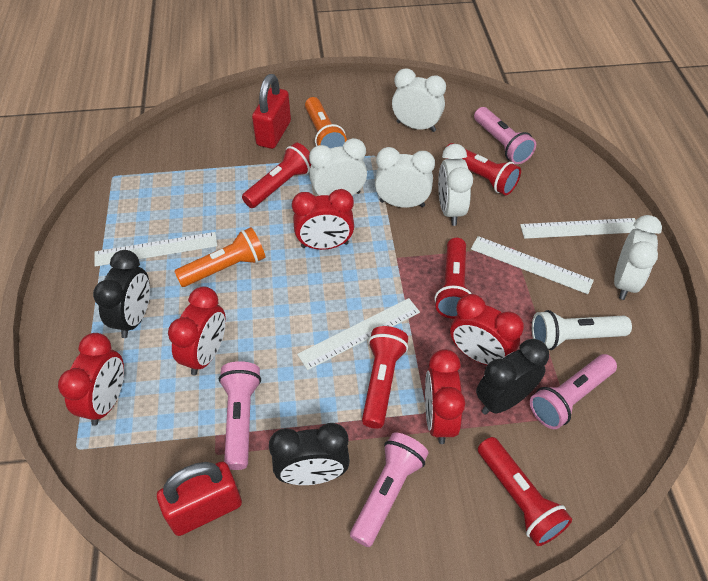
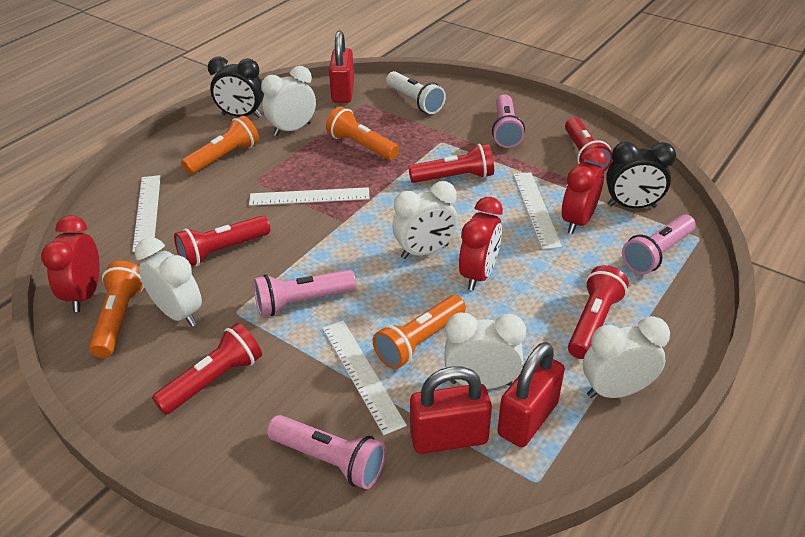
black clock: 3 -> 2
orange flashlight: 2 -> 4
red clock: 5 -> 3
red padlock: 2 -> 3

